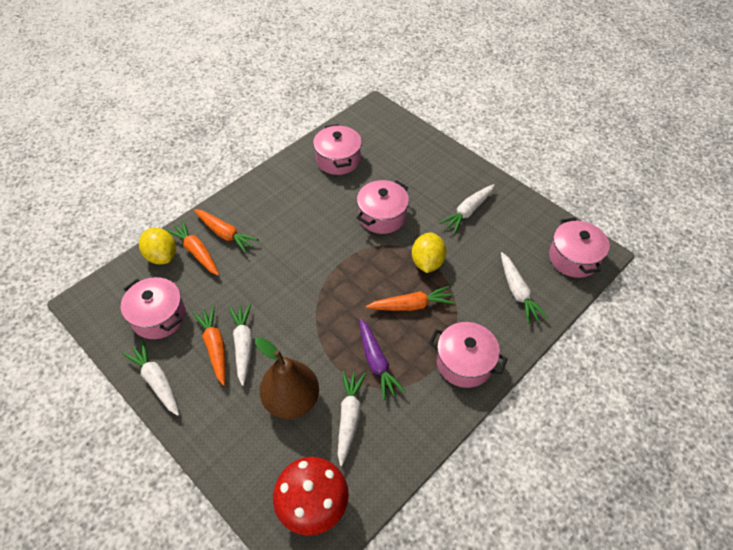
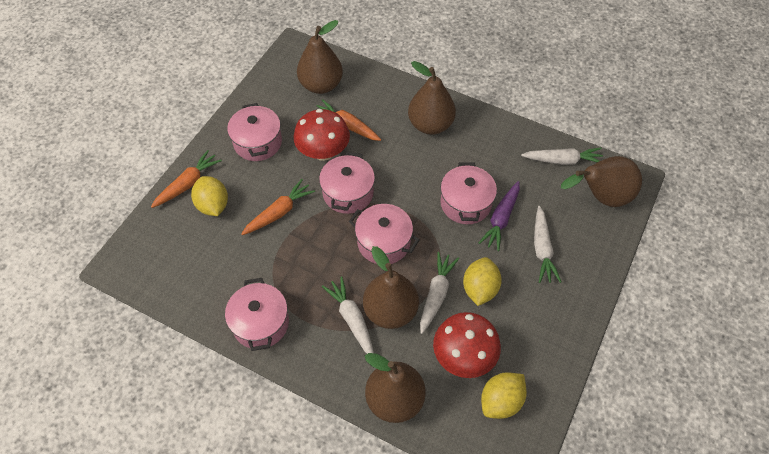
brown pear: 1 -> 5
orange carrot: 4 -> 3
red mushroom: 1 -> 2
white carrot: 5 -> 4
yellow lemon: 2 -> 3

